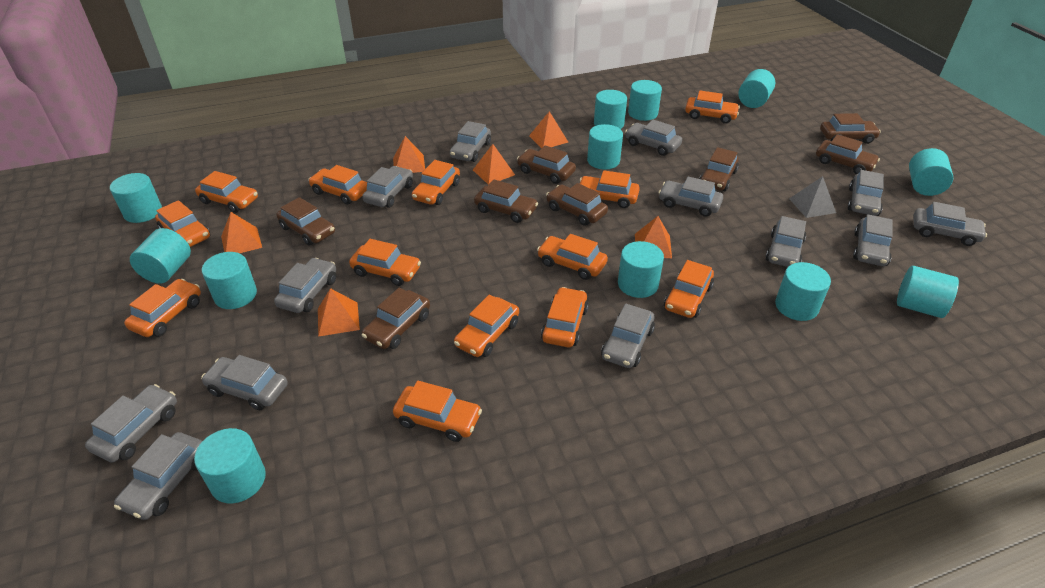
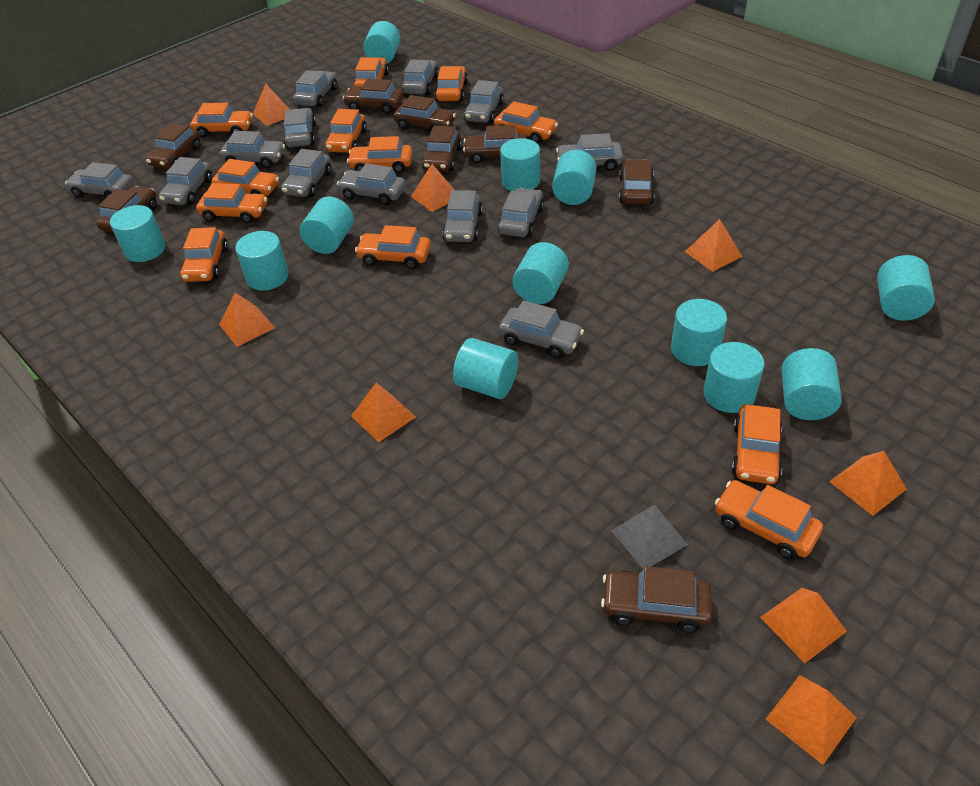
orange car: 13 -> 12
orange pyramid: 6 -> 8

